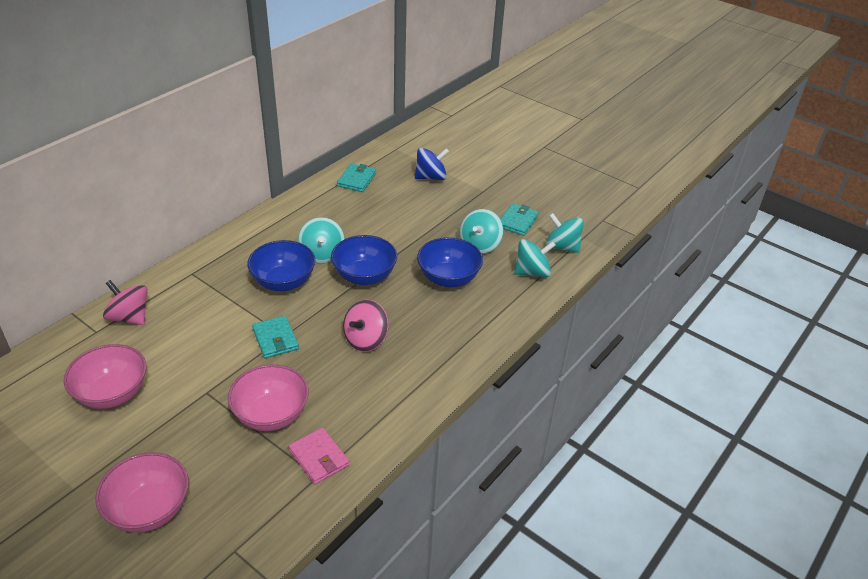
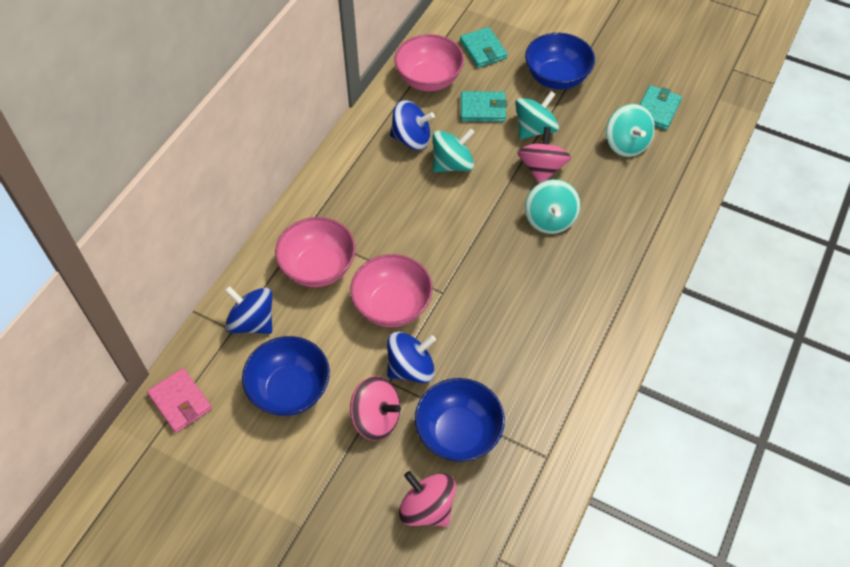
blue spinning top: 1 -> 3
pink spinning top: 2 -> 3

